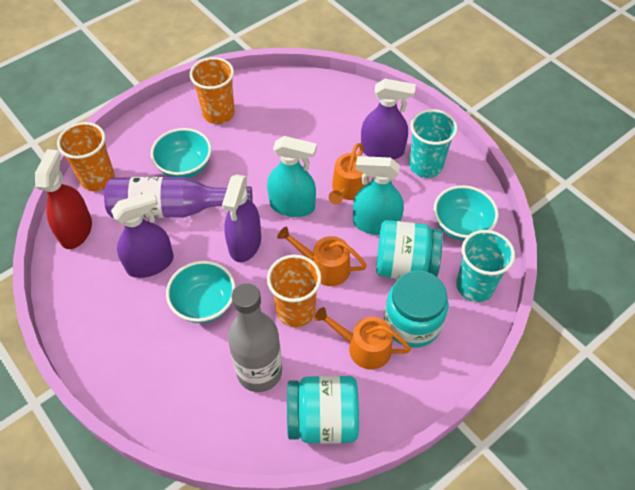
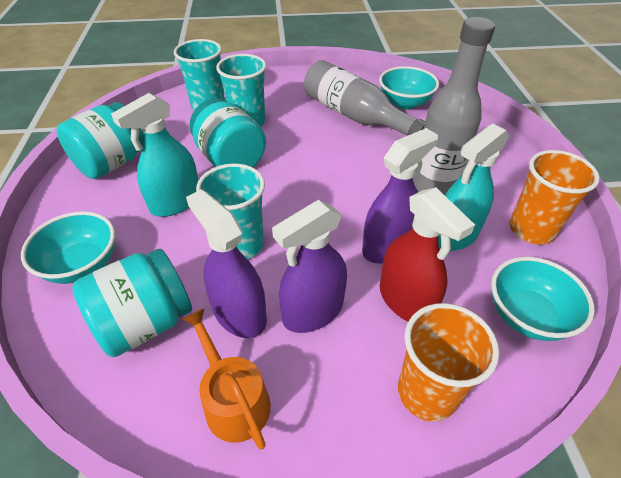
grey bottle: 1 -> 2
orange cup: 3 -> 2
orange watering can: 3 -> 1
purple bottle: 1 -> 0
turquoise cup: 2 -> 3

